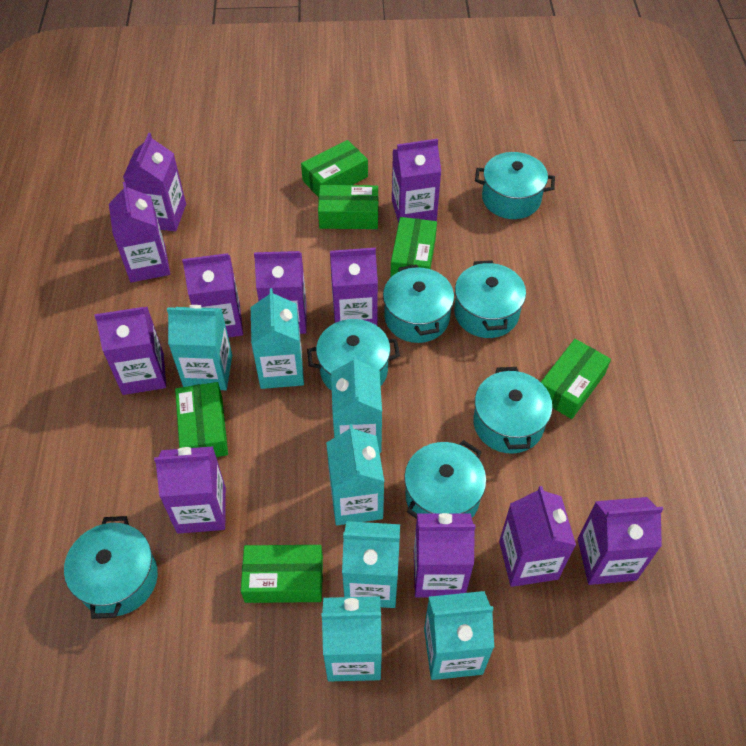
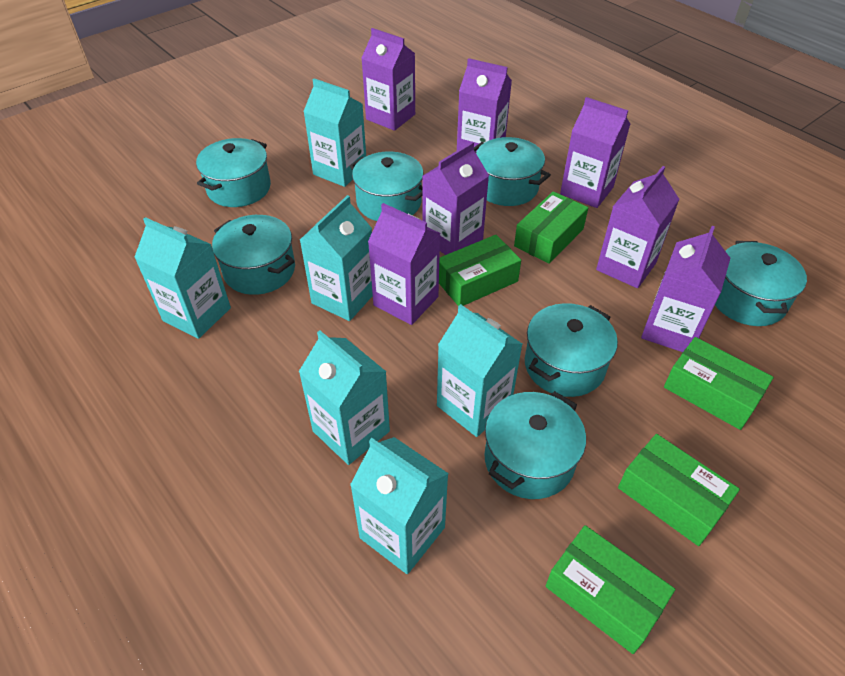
green box: 6 -> 5
purple carton: 11 -> 7
turquoise carton: 7 -> 6

